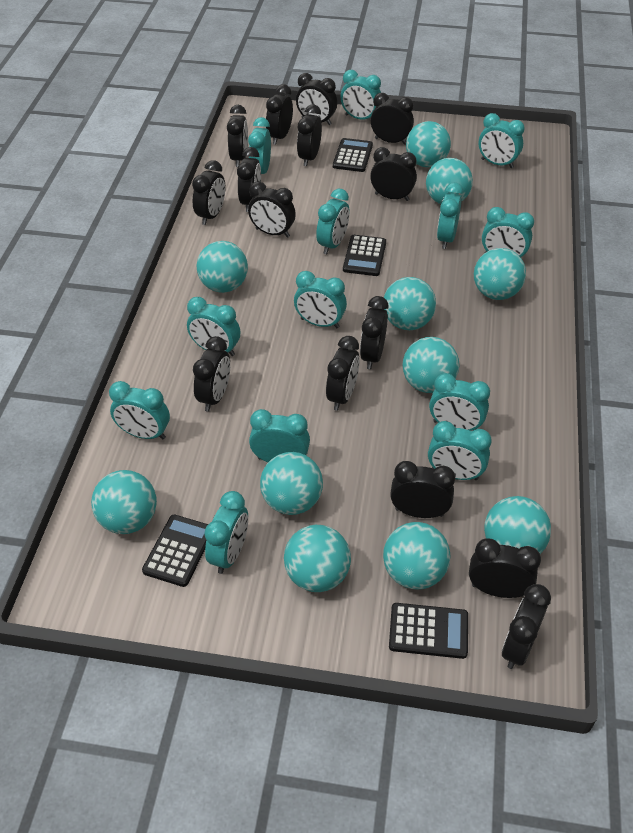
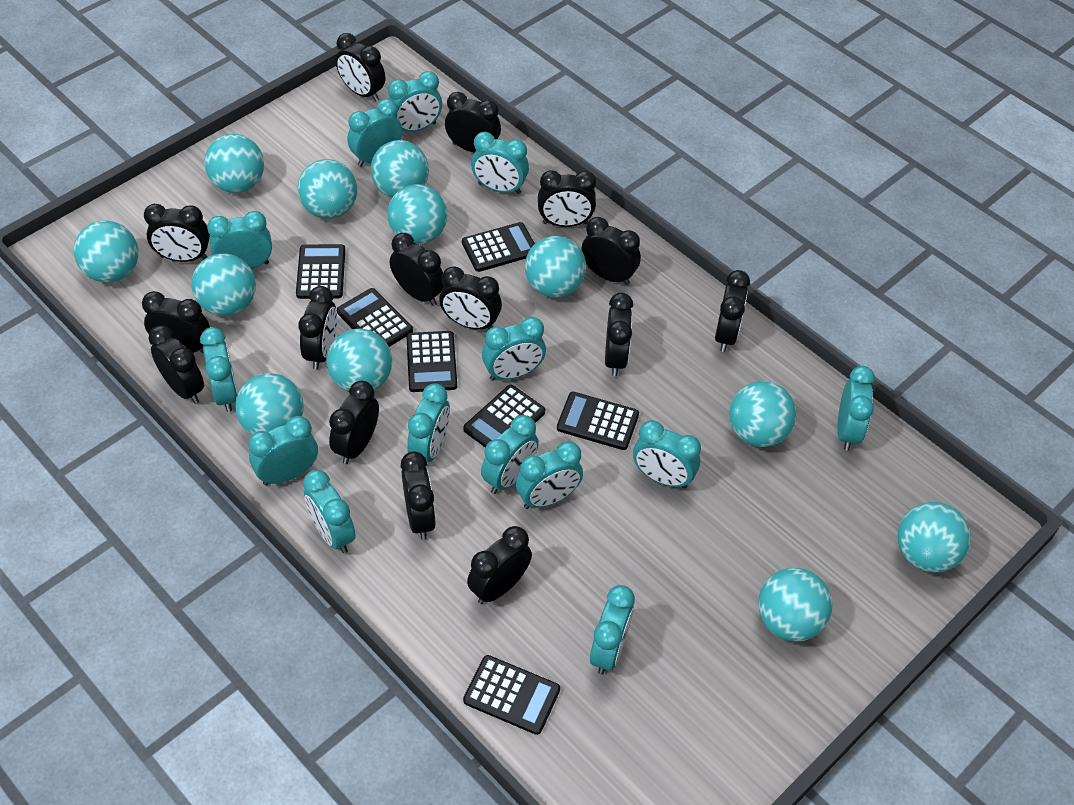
black calculator: 4 -> 7
turquoise ball: 11 -> 12
turquoise clock: 13 -> 14

